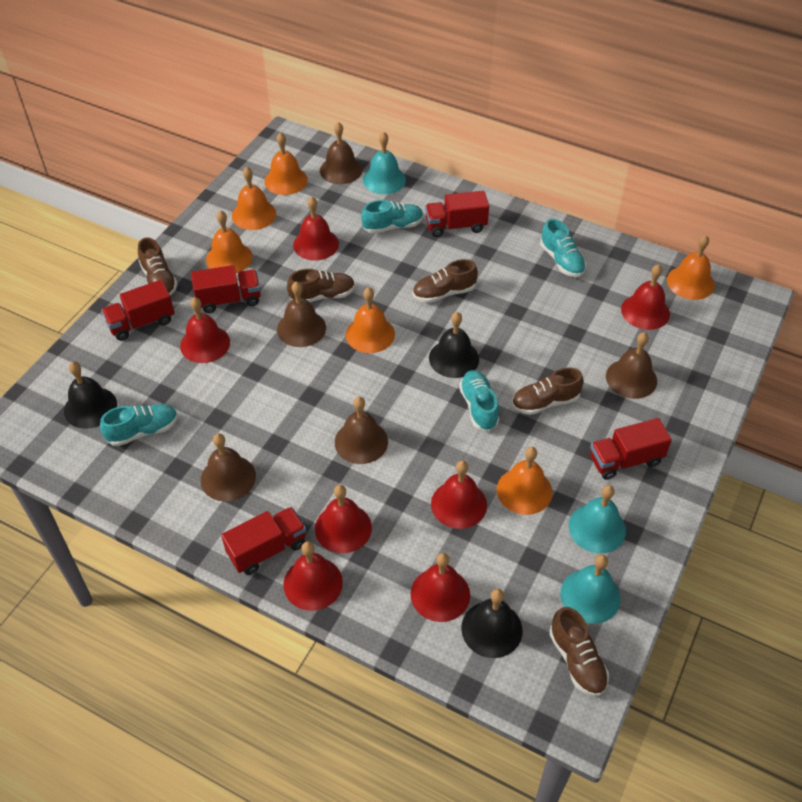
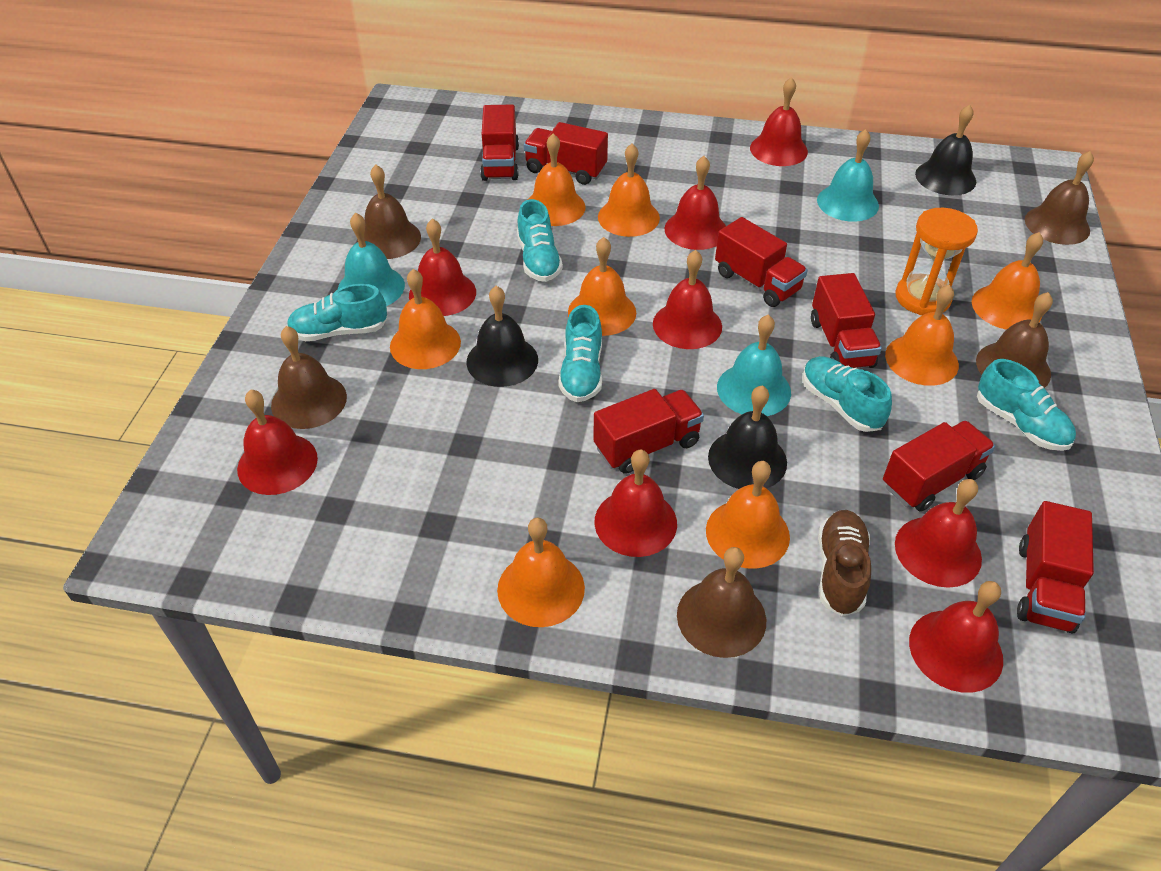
brown shoe: 5 -> 1
orange bell: 6 -> 8
orange hourglass: 0 -> 1
red bell: 7 -> 8
red truck: 5 -> 7
turquoise shoe: 4 -> 5

